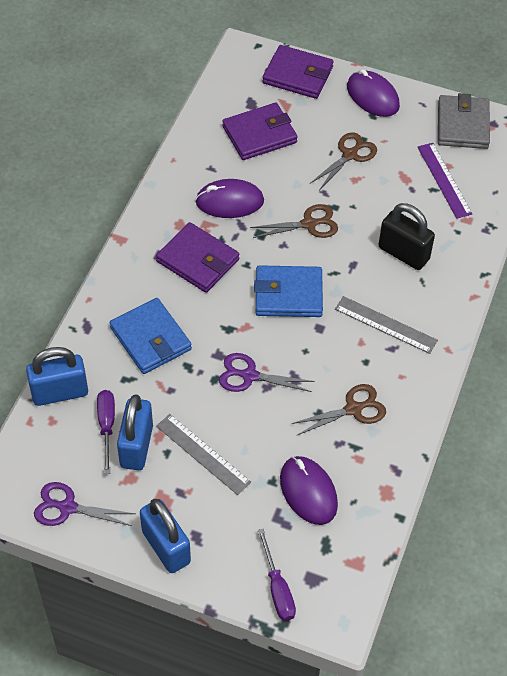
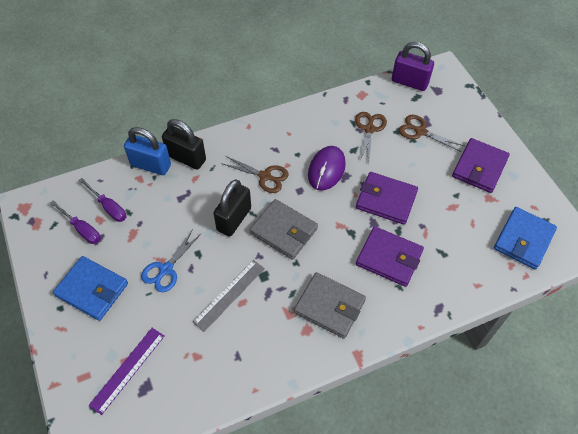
black padlock: 1 -> 2
blue padlock: 3 -> 1
blue scissors: 0 -> 1
grey ruler: 2 -> 1
grey wallet: 1 -> 2
purple mouse: 3 -> 1
purple padlock: 0 -> 1
purple scissors: 2 -> 0

